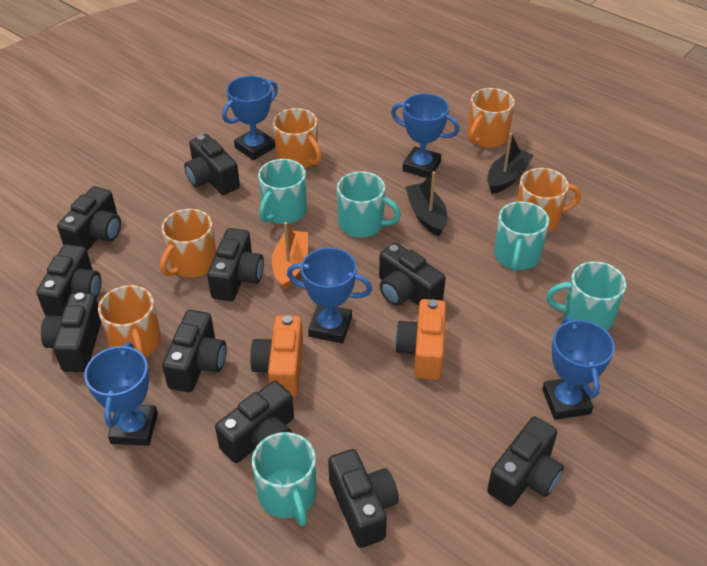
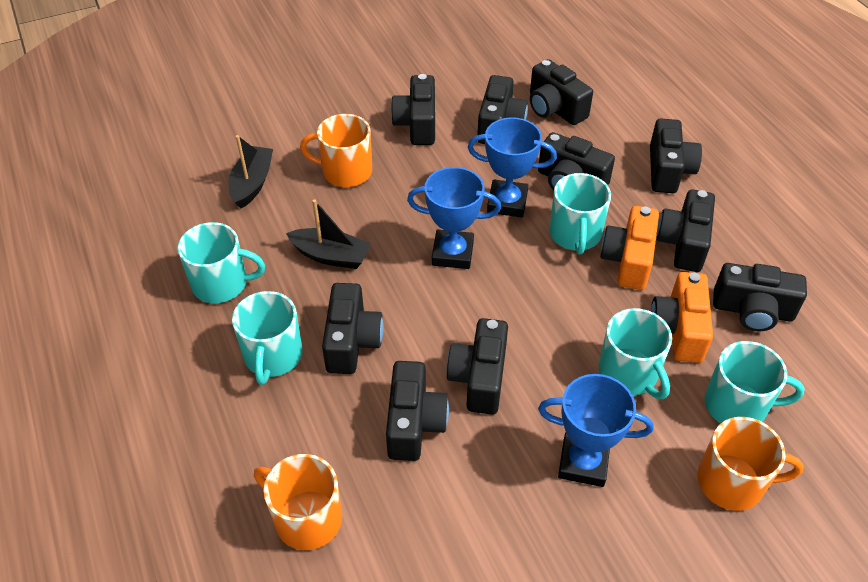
blue trophy: 5 -> 3
orange boat: 1 -> 0
orange mug: 5 -> 3

